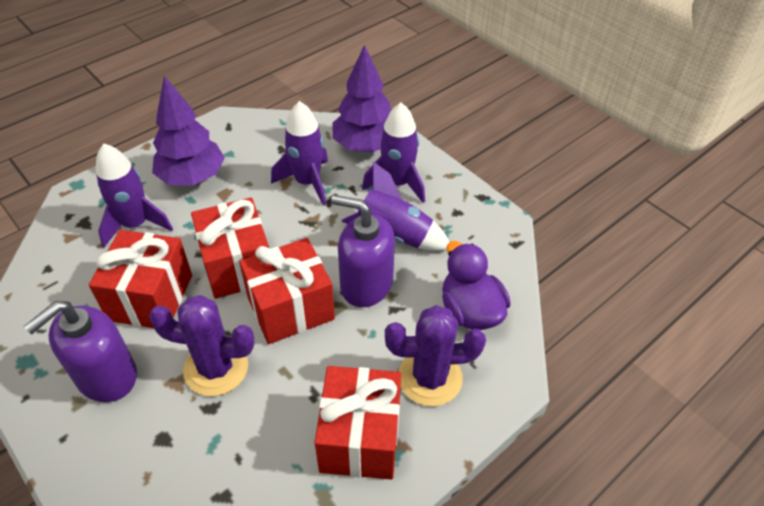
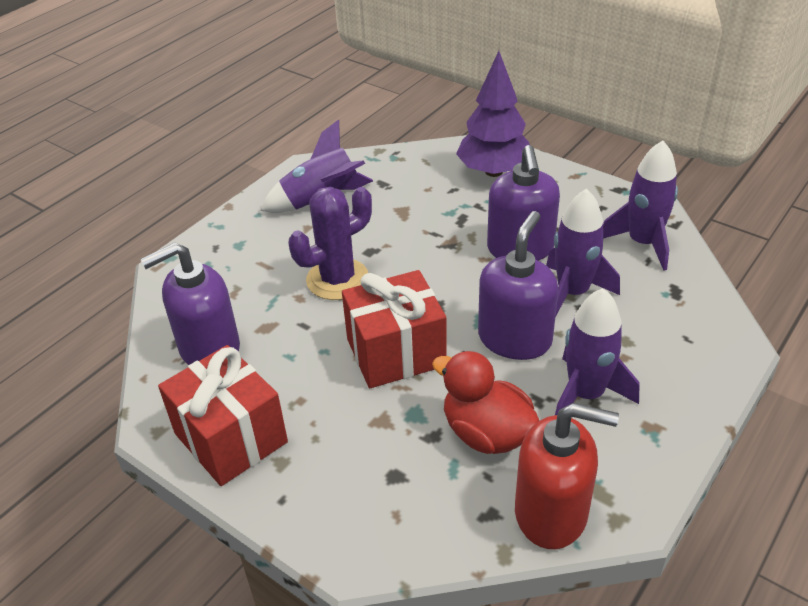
purple cactus: 2 -> 1
purple duck: 1 -> 0
purple soap dispenser: 2 -> 3
purple tree: 2 -> 1
red duck: 0 -> 1
red gift: 4 -> 2
red soap dispenser: 0 -> 1

